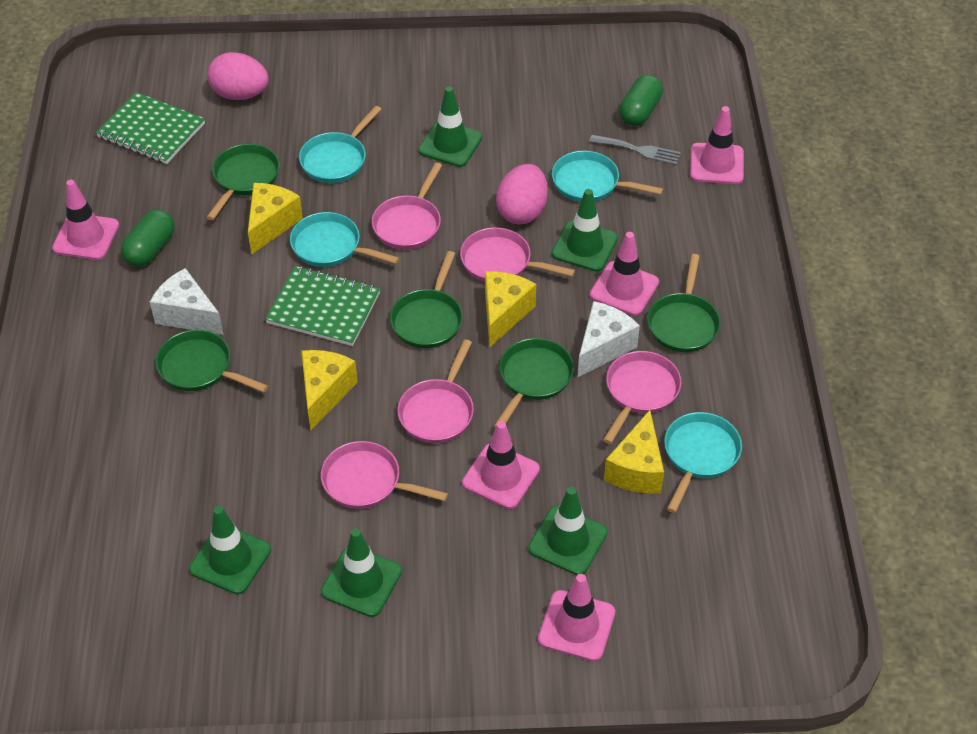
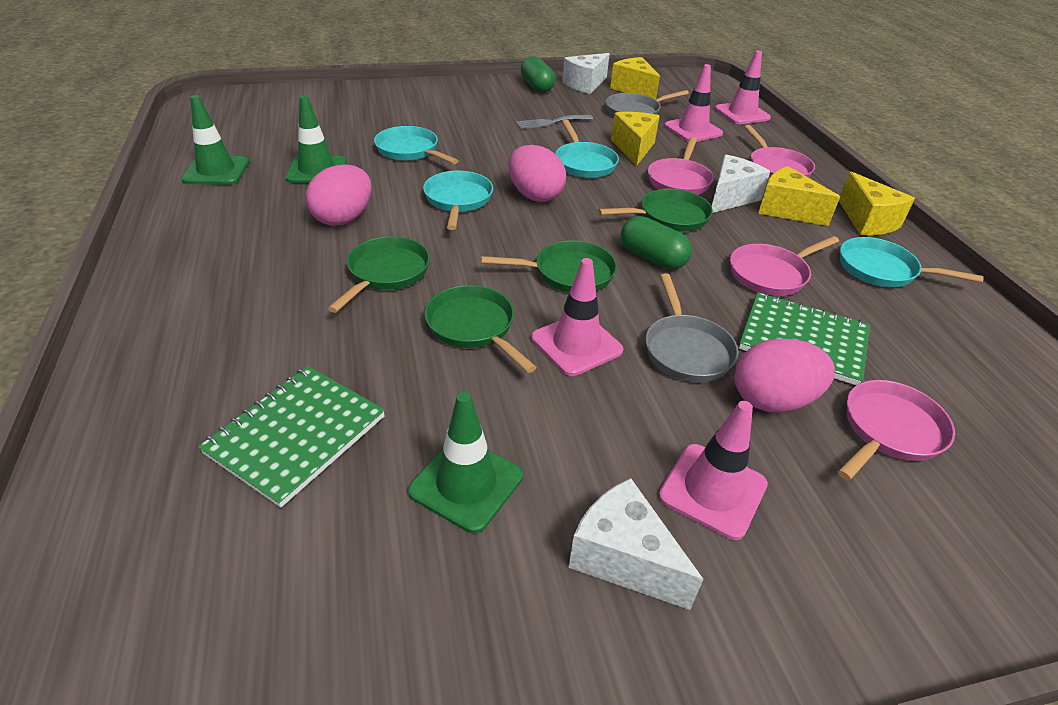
green pan: 5 -> 4
green traffic cone: 5 -> 3
grey pan: 0 -> 2
pink egg: 2 -> 3
pink pan: 5 -> 4
pink traffic cone: 5 -> 4
white cheese: 2 -> 3

